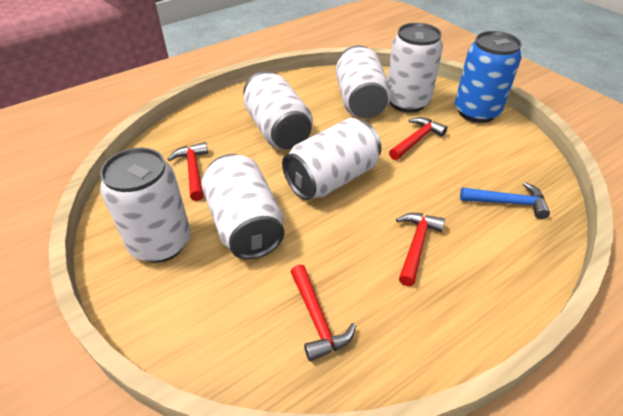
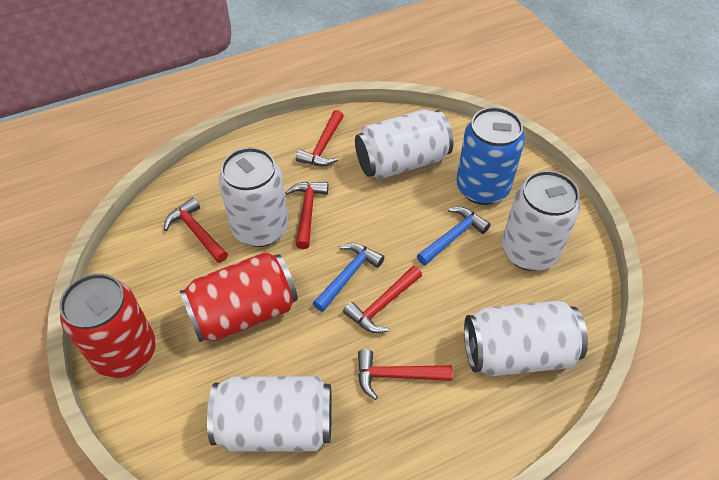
blue hammer: 1 -> 2
red can: 0 -> 2
red hammer: 4 -> 5
white can: 6 -> 5

